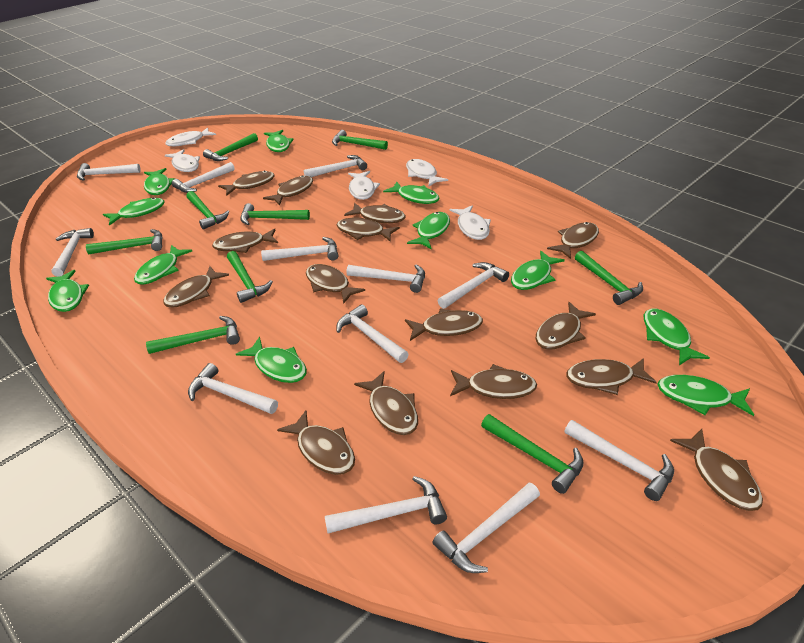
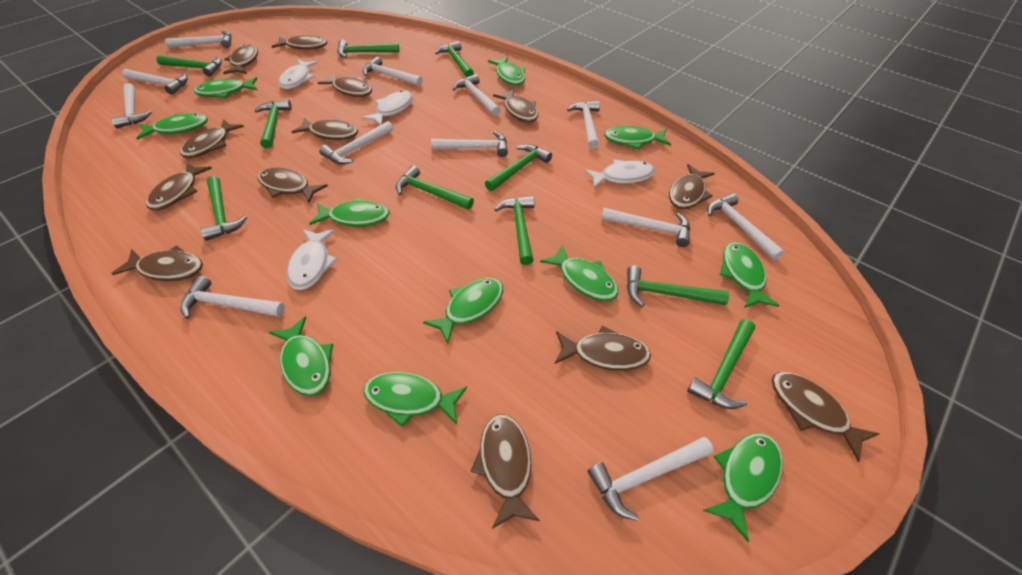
brown fish: 15 -> 13
green hammer: 9 -> 10
white fish: 5 -> 4

